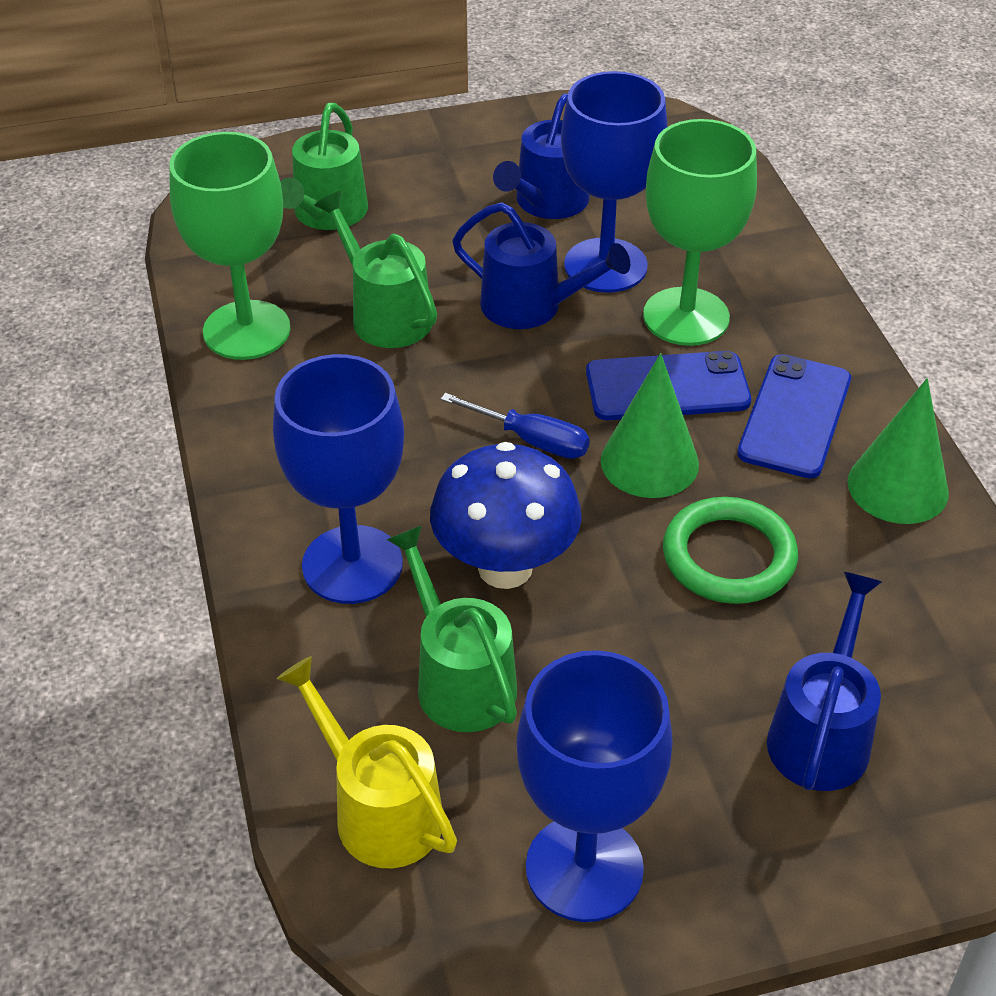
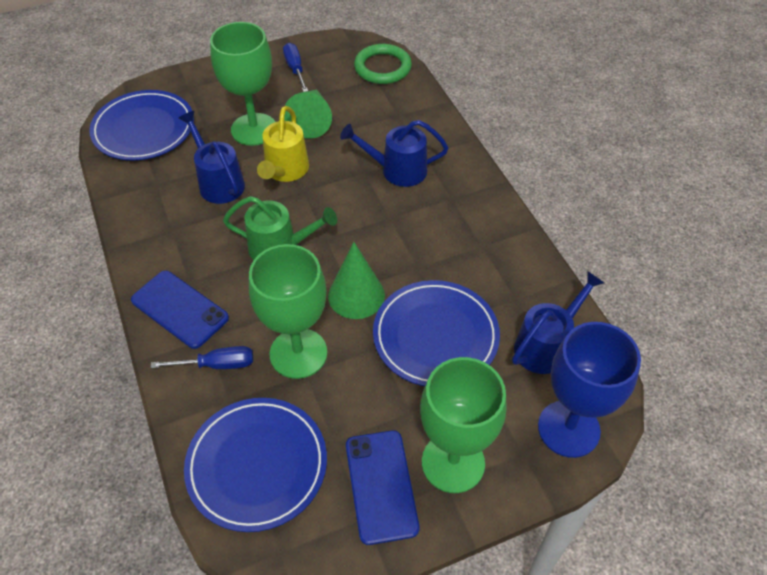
blue goblet: 3 -> 1
blue mushroom: 1 -> 0
blue plate: 0 -> 3
blue screwdriver: 1 -> 2
green goblet: 2 -> 3
green watering can: 3 -> 1

